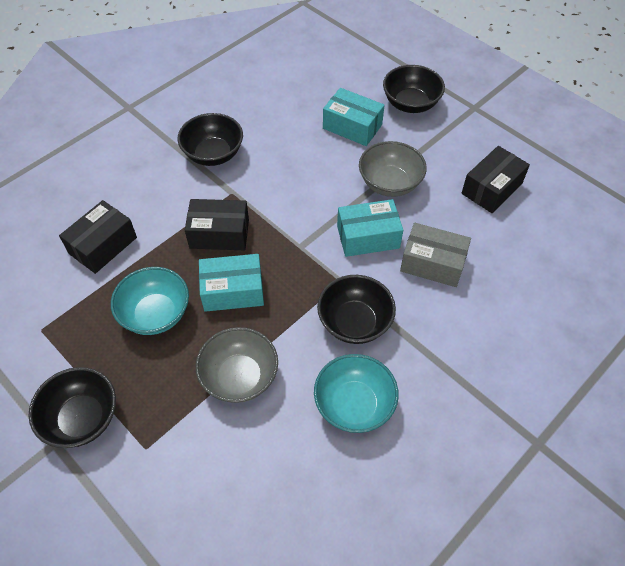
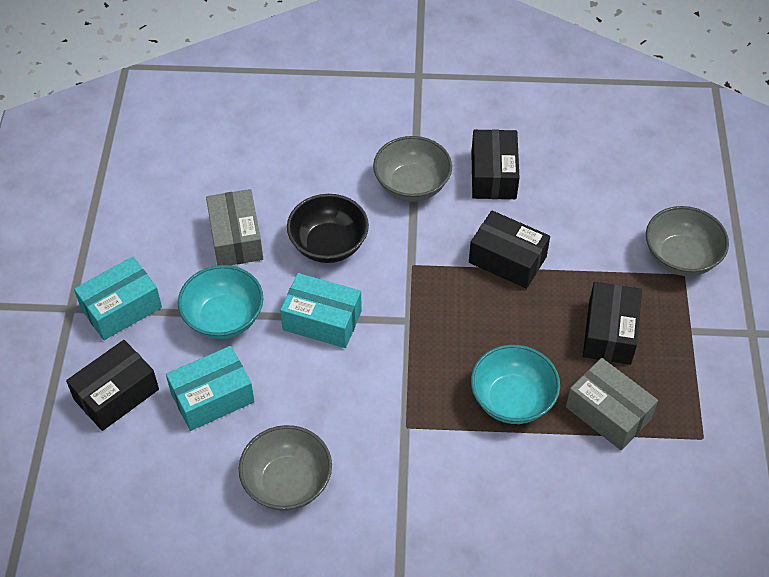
black bowl: 4 -> 1
black box: 3 -> 4
grey bowl: 2 -> 3
grey box: 1 -> 2

